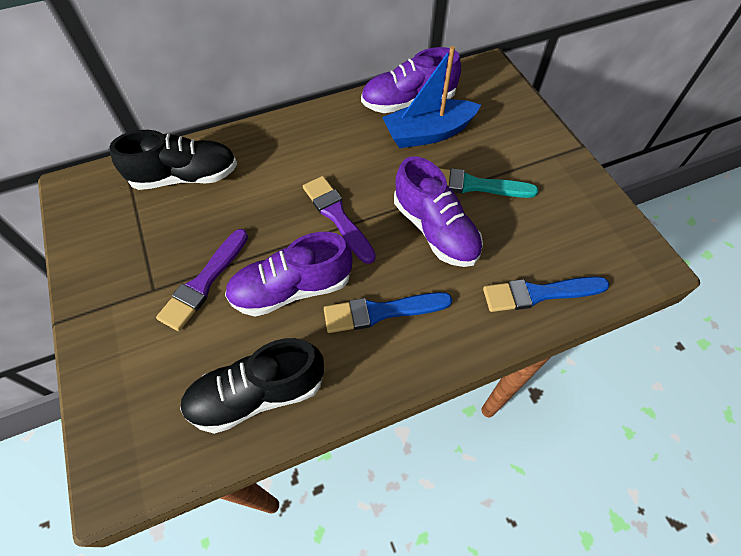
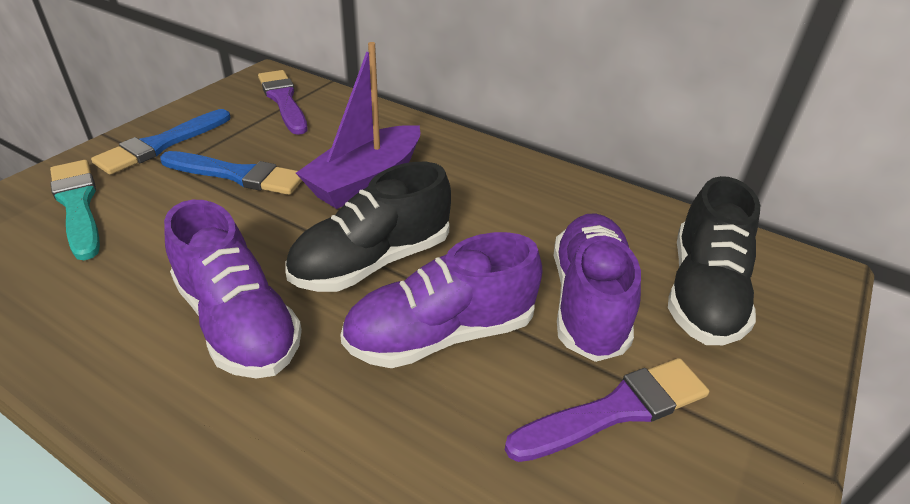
blue boat: 1 -> 0
purple boat: 0 -> 1

